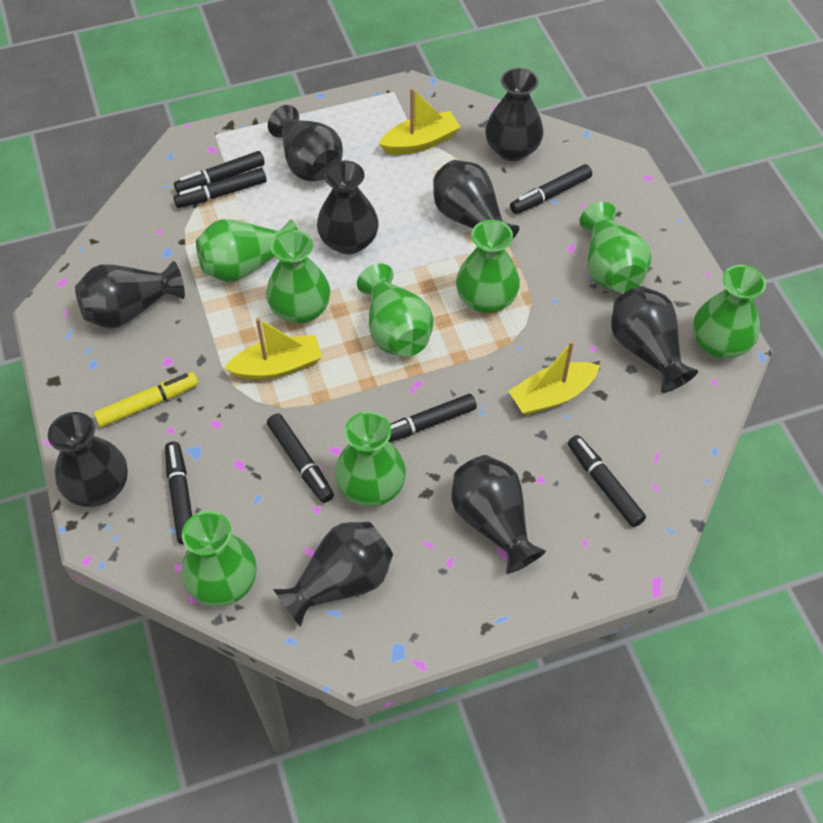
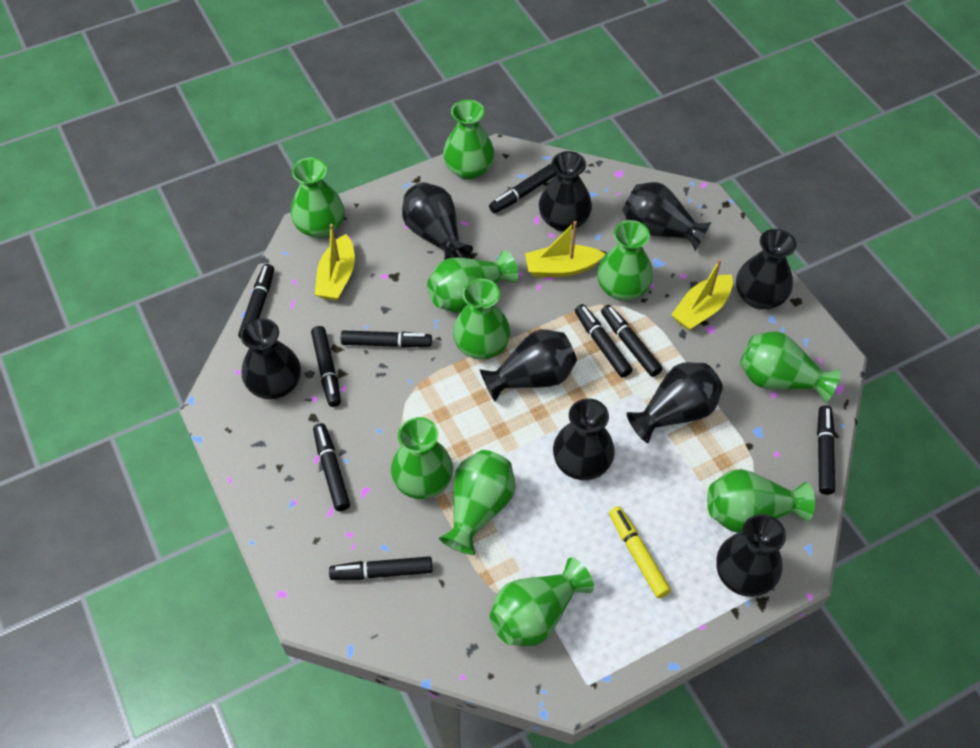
black marker: 7 -> 9
green vase: 8 -> 10

